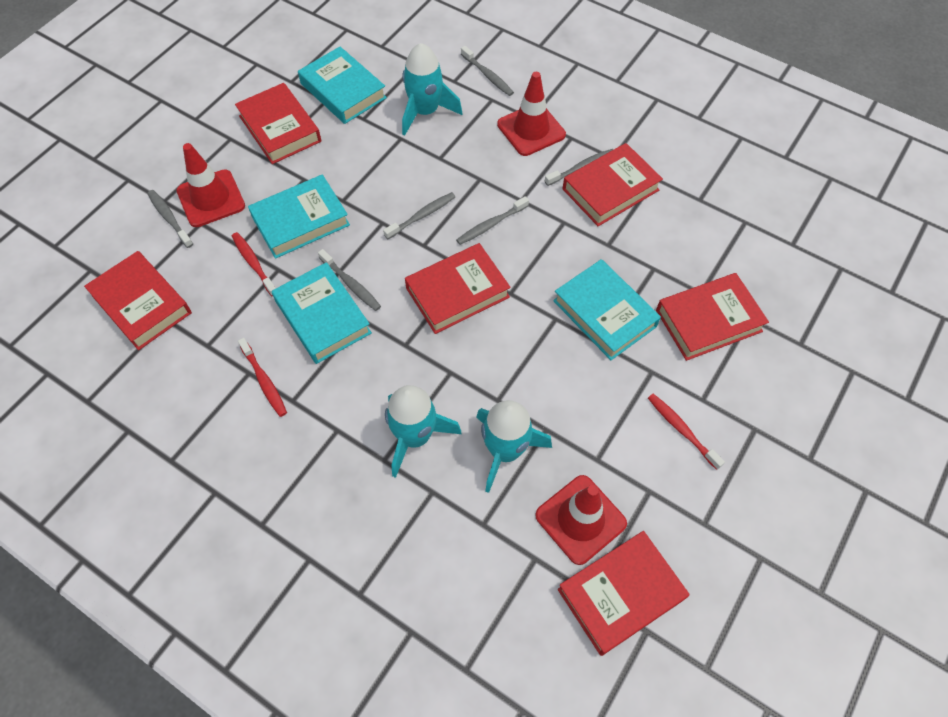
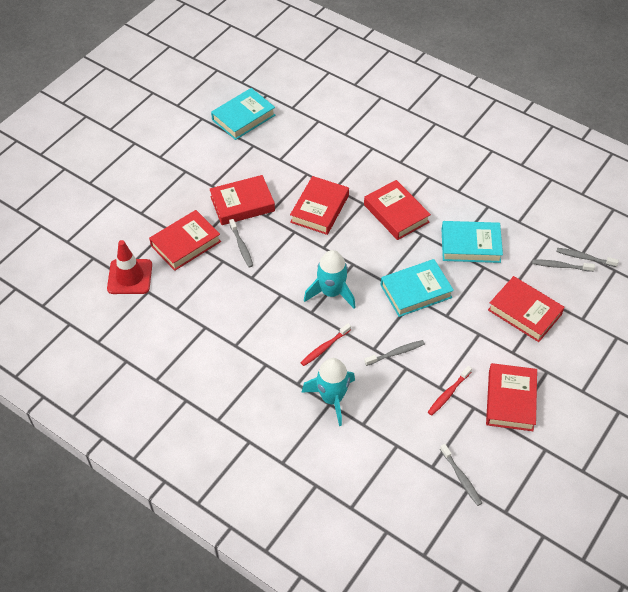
grey toothbrush: 6 -> 5
red toothbrush: 3 -> 2
red traffic cone: 3 -> 1
turquoise book: 4 -> 3
turquoise rocket: 3 -> 2

